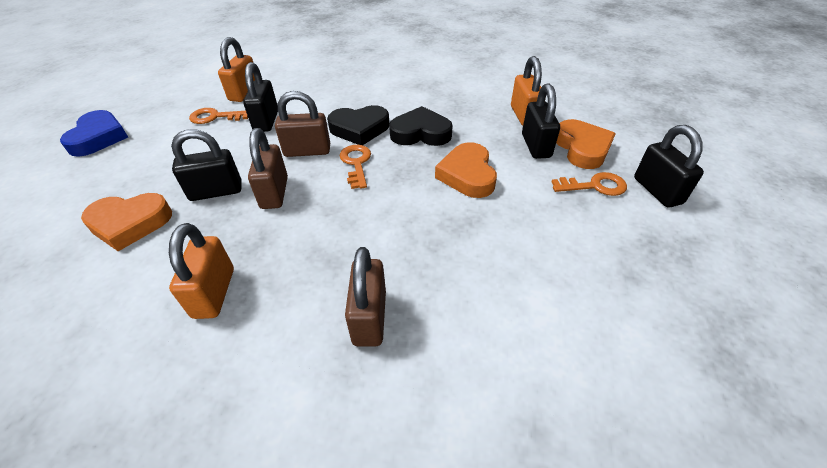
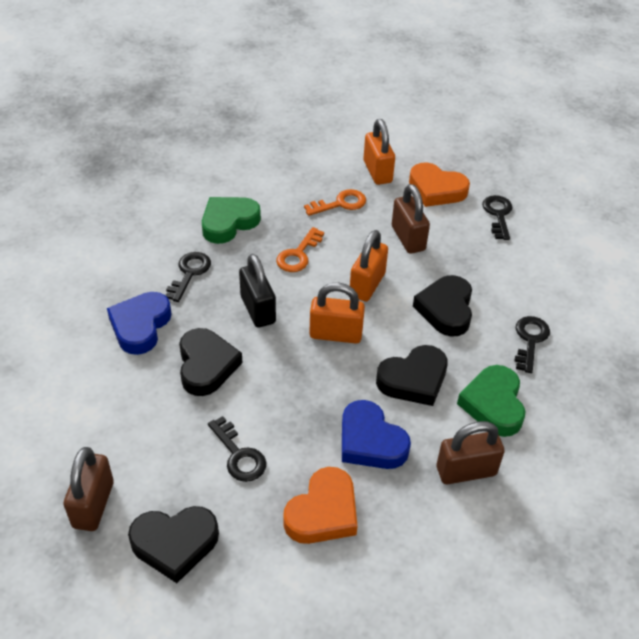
black heart: 2 -> 4
black key: 0 -> 4
black padlock: 4 -> 1
blue heart: 1 -> 2
green heart: 0 -> 2
orange heart: 3 -> 2
orange key: 3 -> 2

